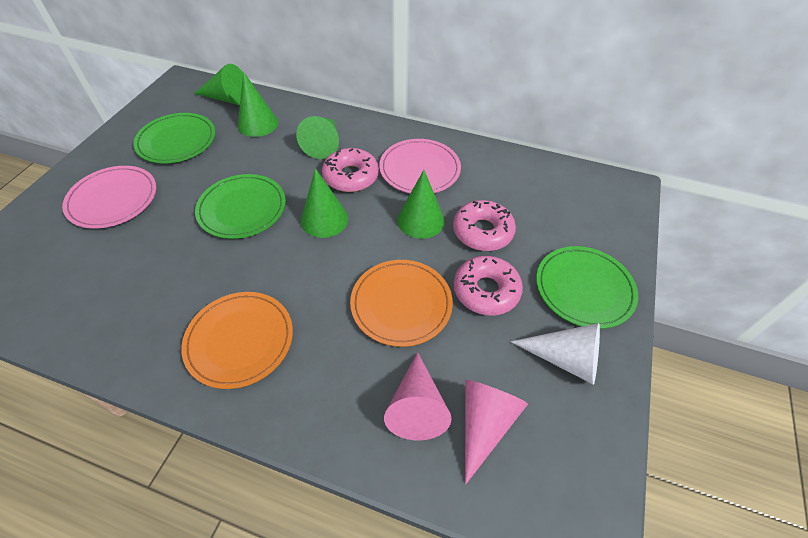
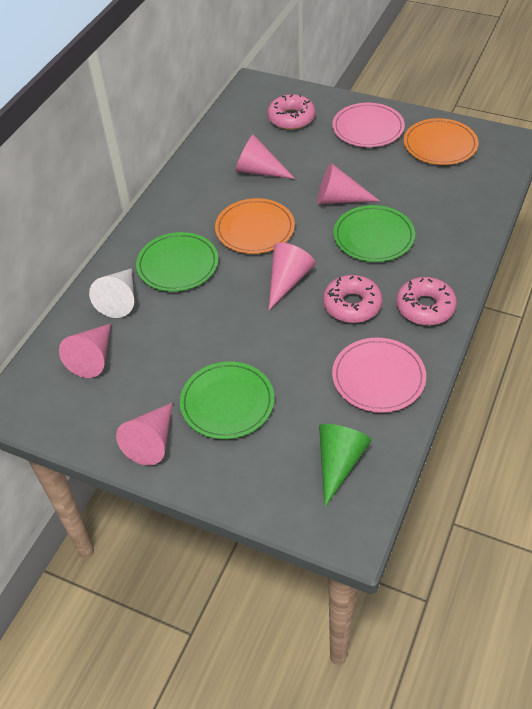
green cone: 5 -> 1
pink cone: 2 -> 5

